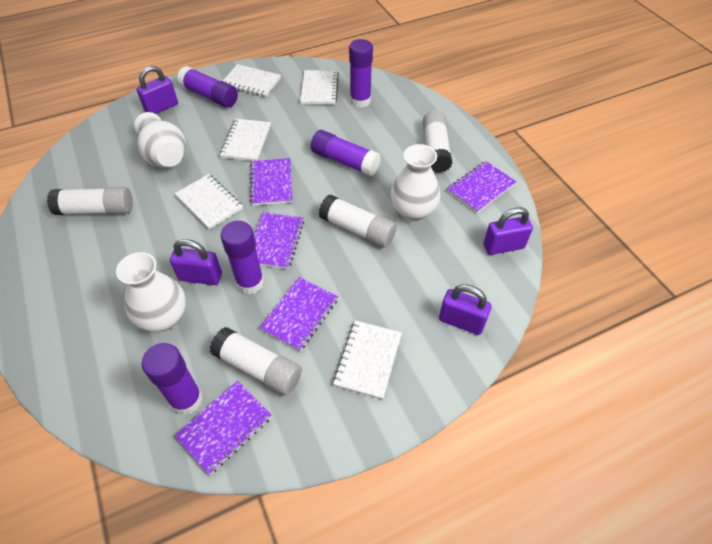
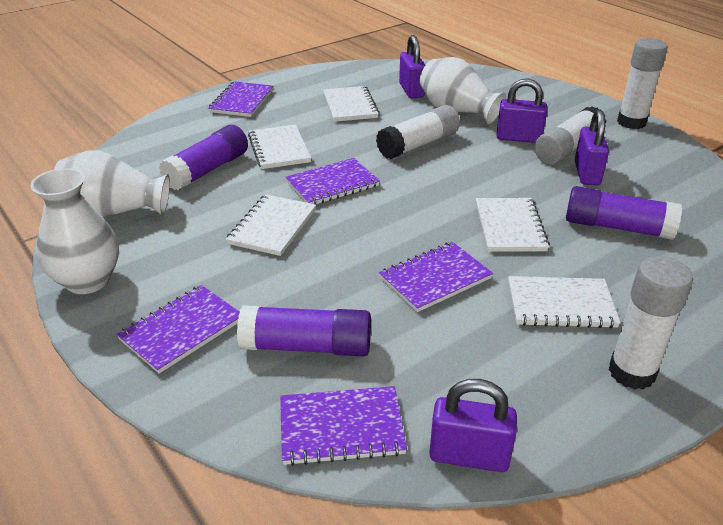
purple glue stick: 5 -> 3

